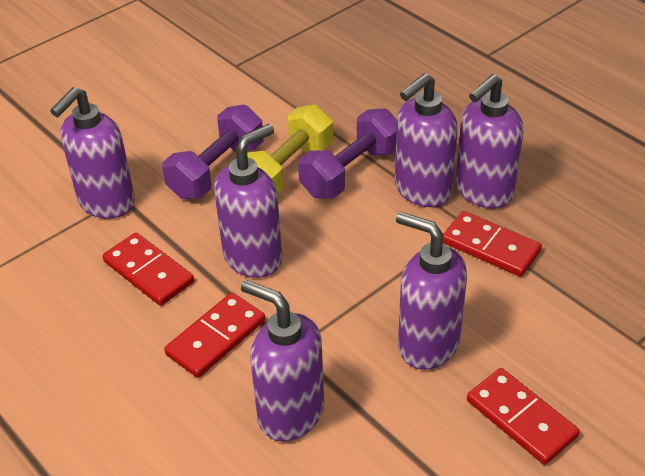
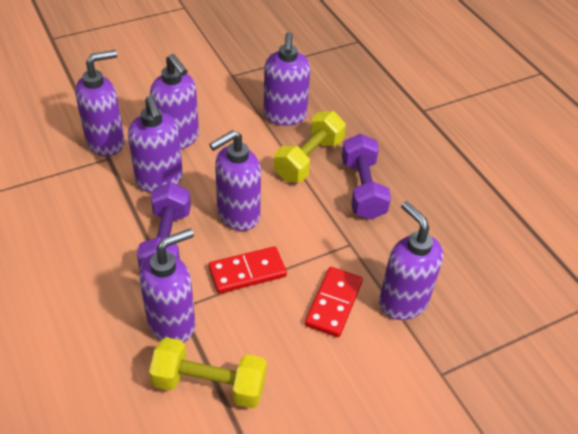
purple soap dispenser: 6 -> 7
red domino: 4 -> 2
yellow dumbbell: 1 -> 2

